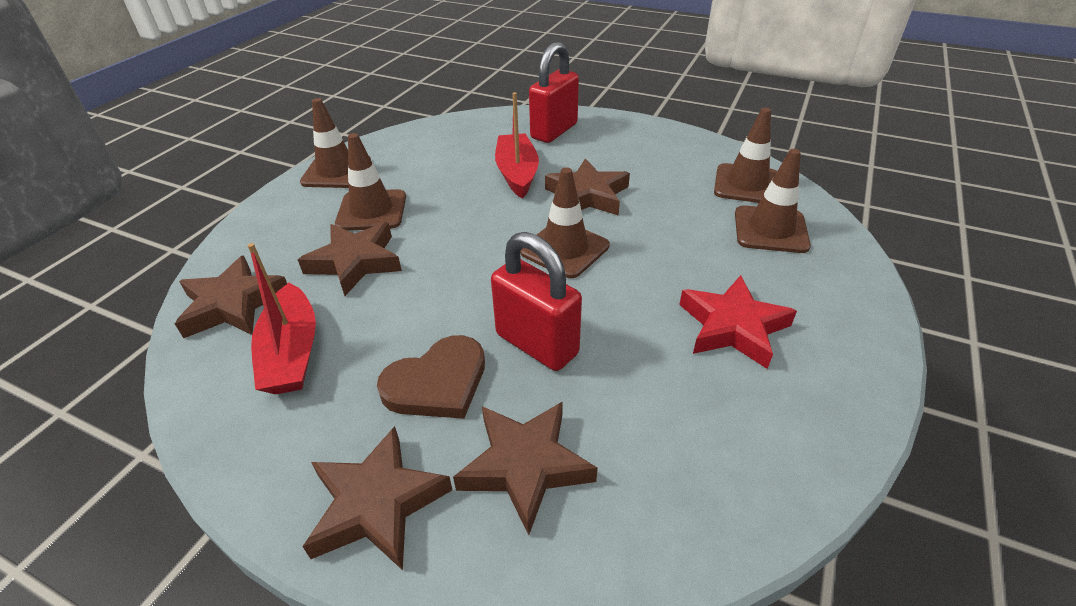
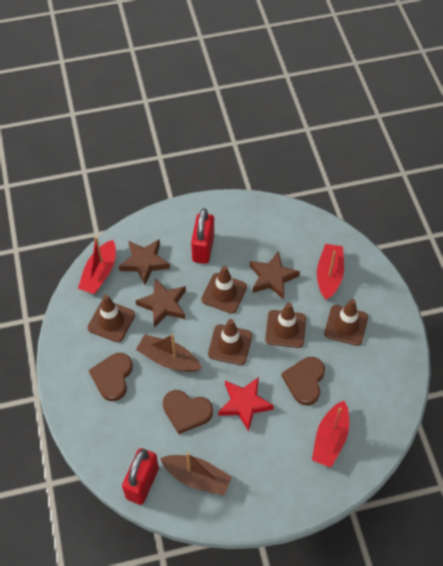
brown boat: 0 -> 2
brown heart: 1 -> 3
brown star: 5 -> 3
red boat: 2 -> 3

